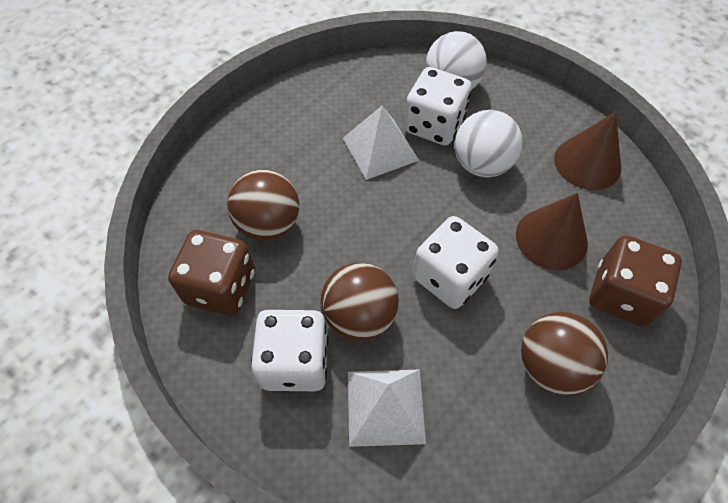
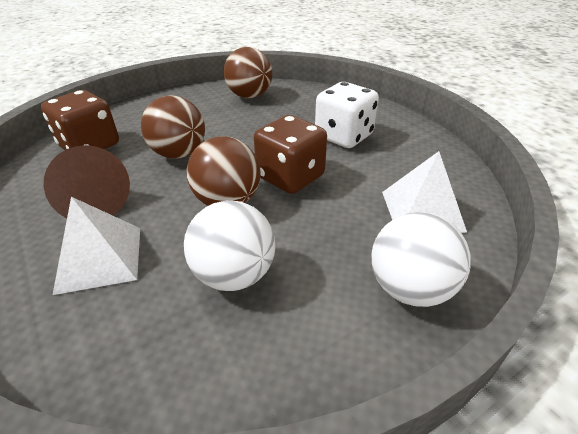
brown cone: 2 -> 1
white dice: 3 -> 1

